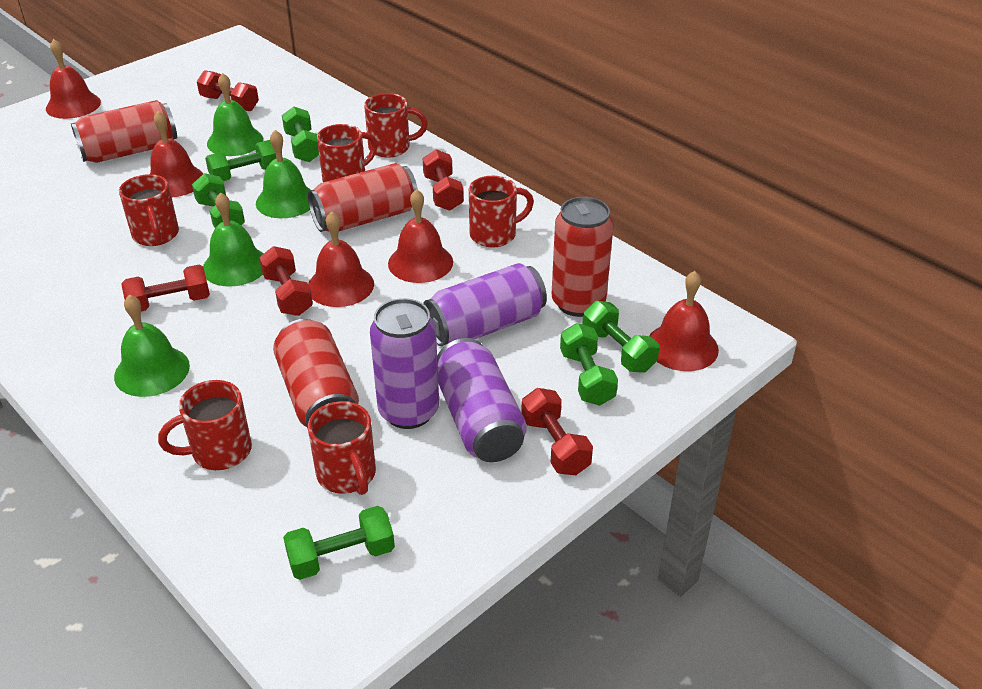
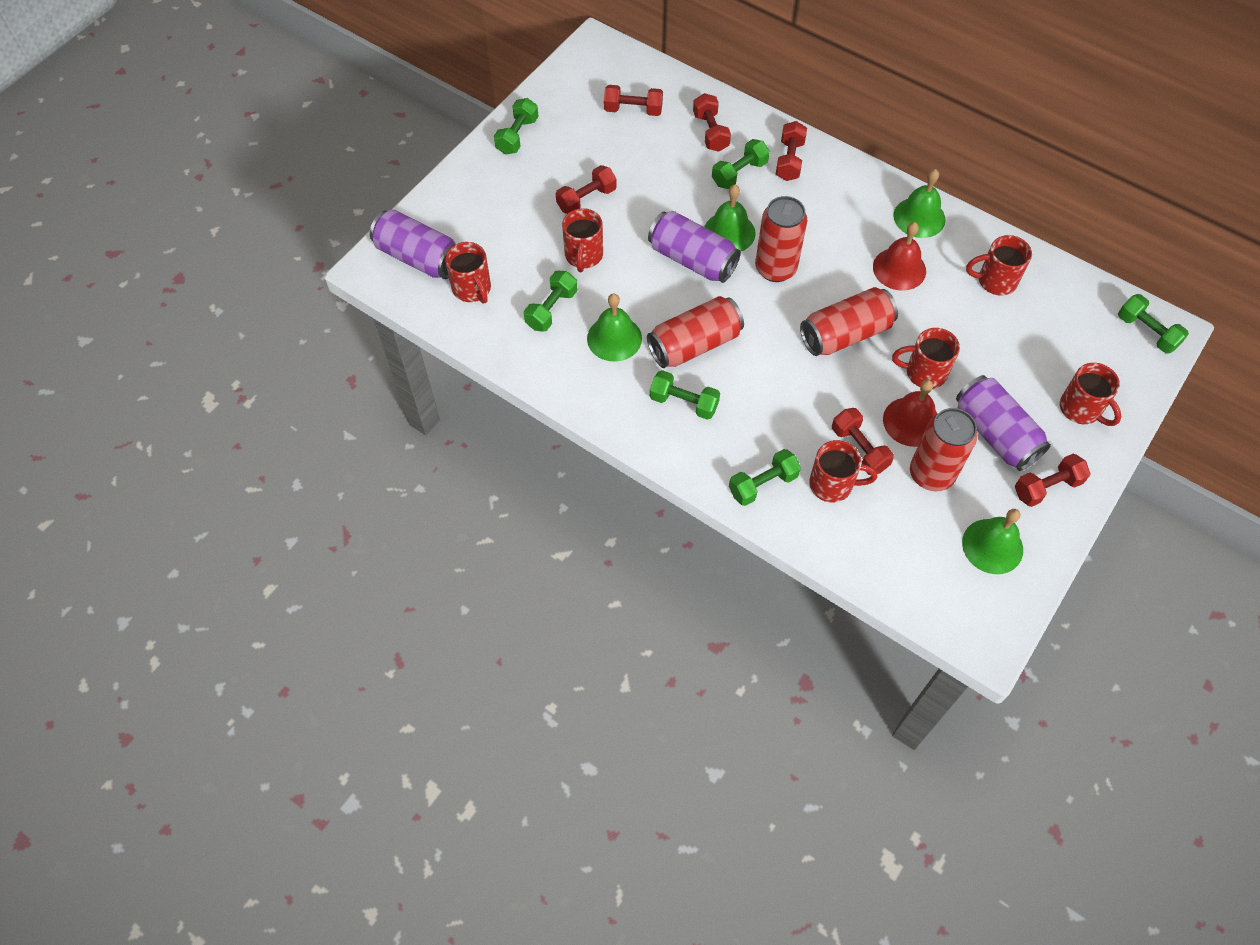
red bell: 5 -> 2
red dumbbell: 5 -> 6

